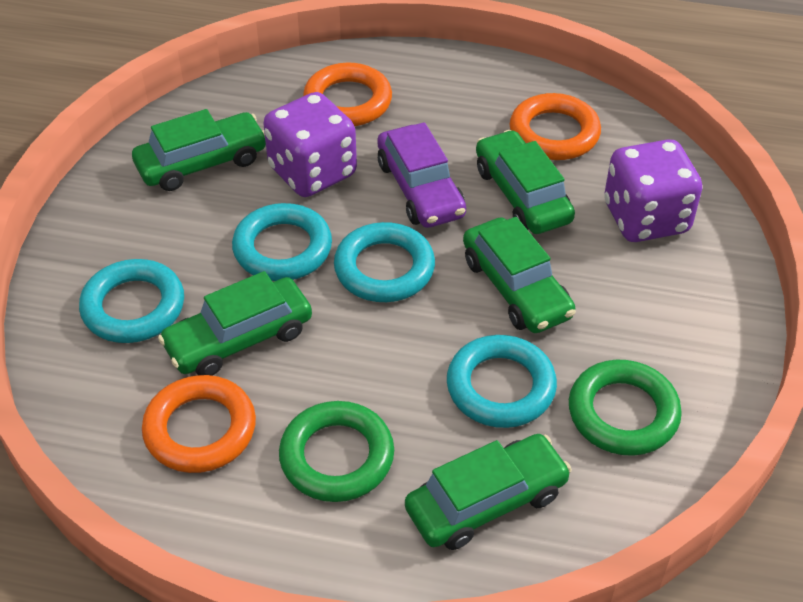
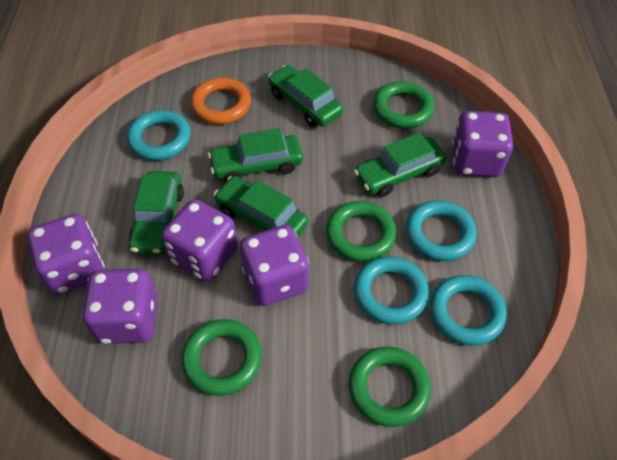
green ring: 2 -> 4
orange ring: 3 -> 1
purple car: 1 -> 0
purple dice: 2 -> 5

